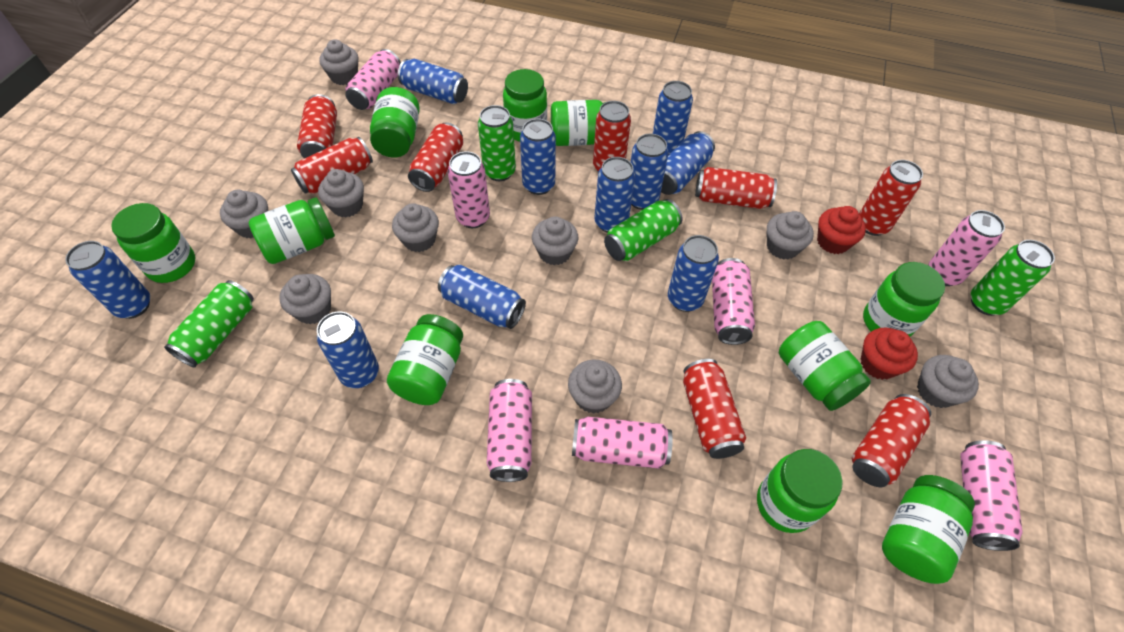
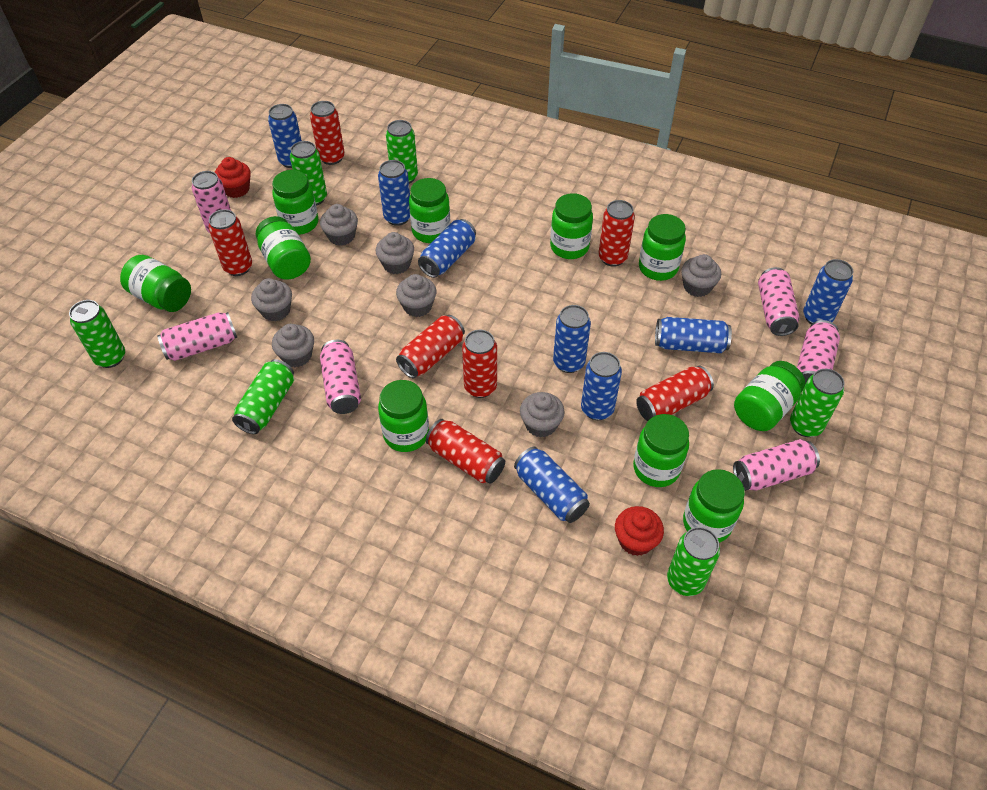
blue can: 10 -> 8
green can: 4 -> 6
grey cupcake: 9 -> 7
pink can: 7 -> 6
red can: 8 -> 7

